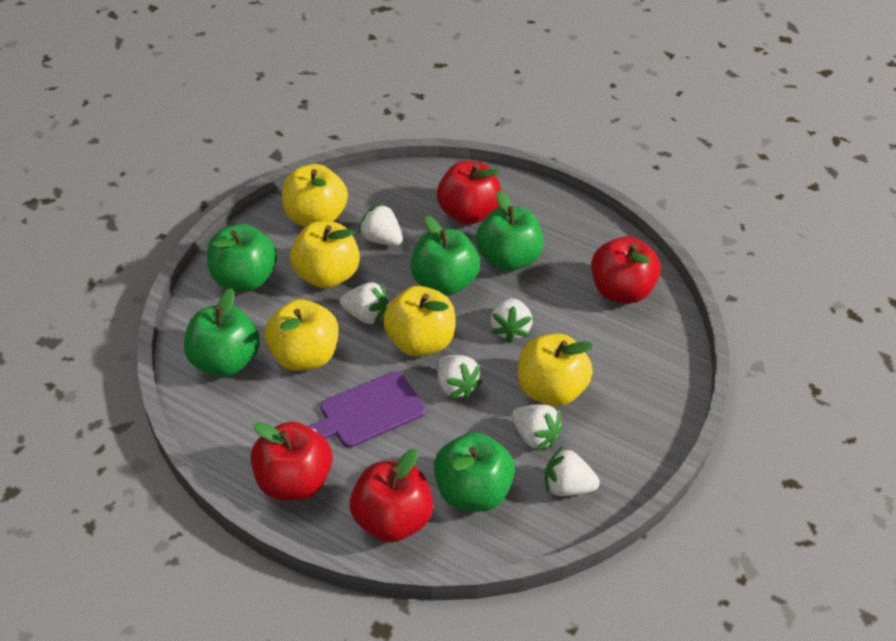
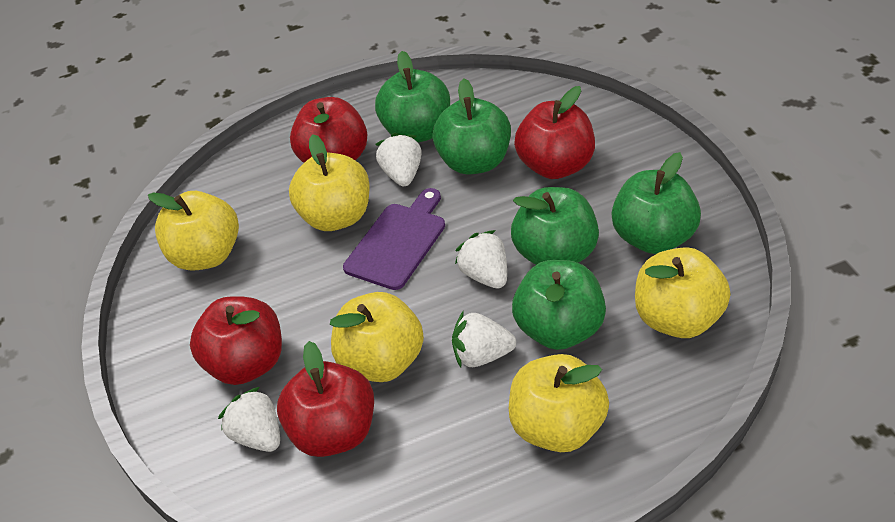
white strawberry: 6 -> 4

